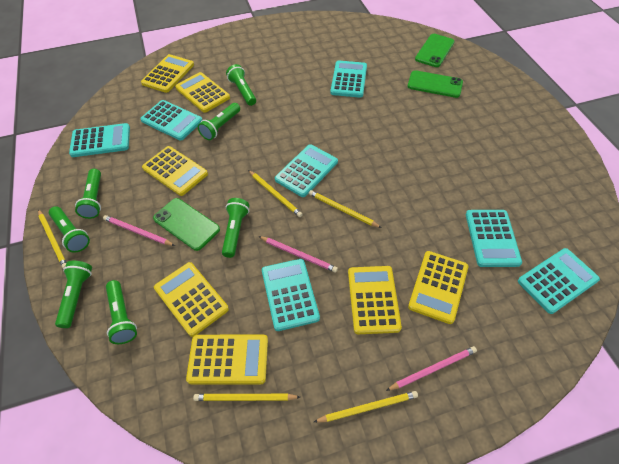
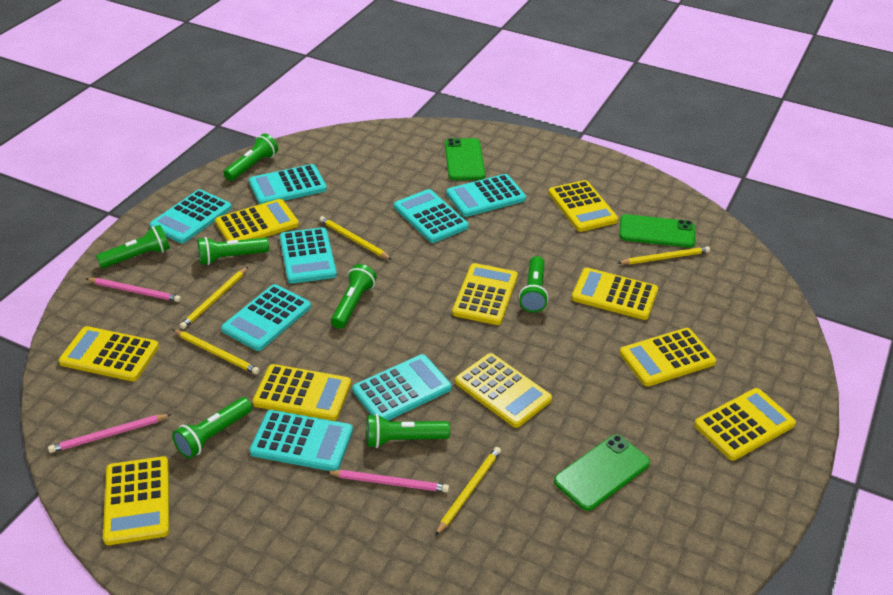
turquoise calculator: 7 -> 8
yellow calculator: 7 -> 10

